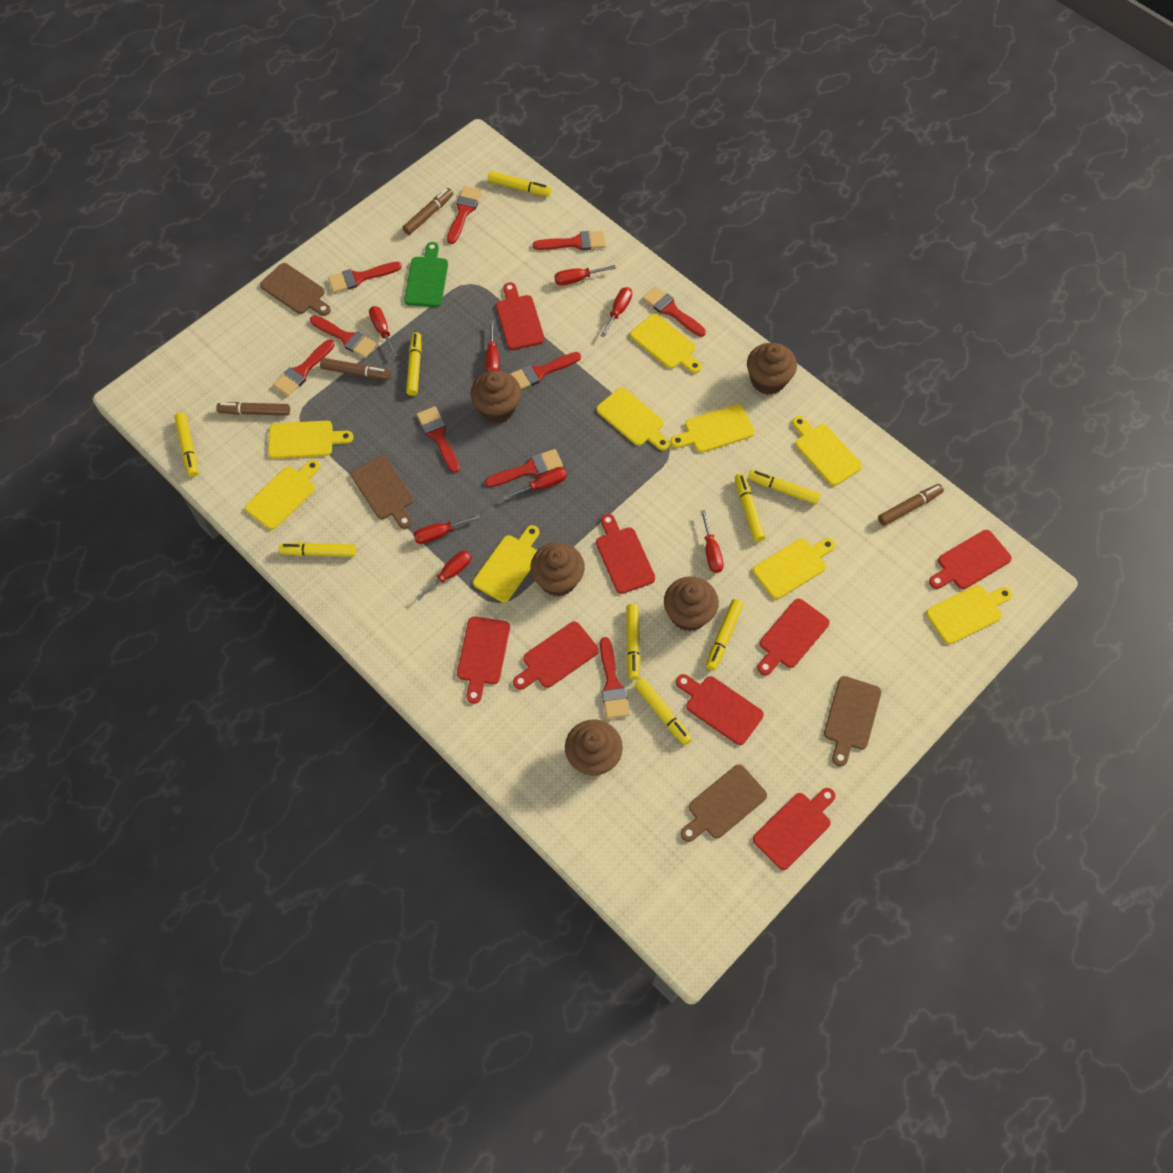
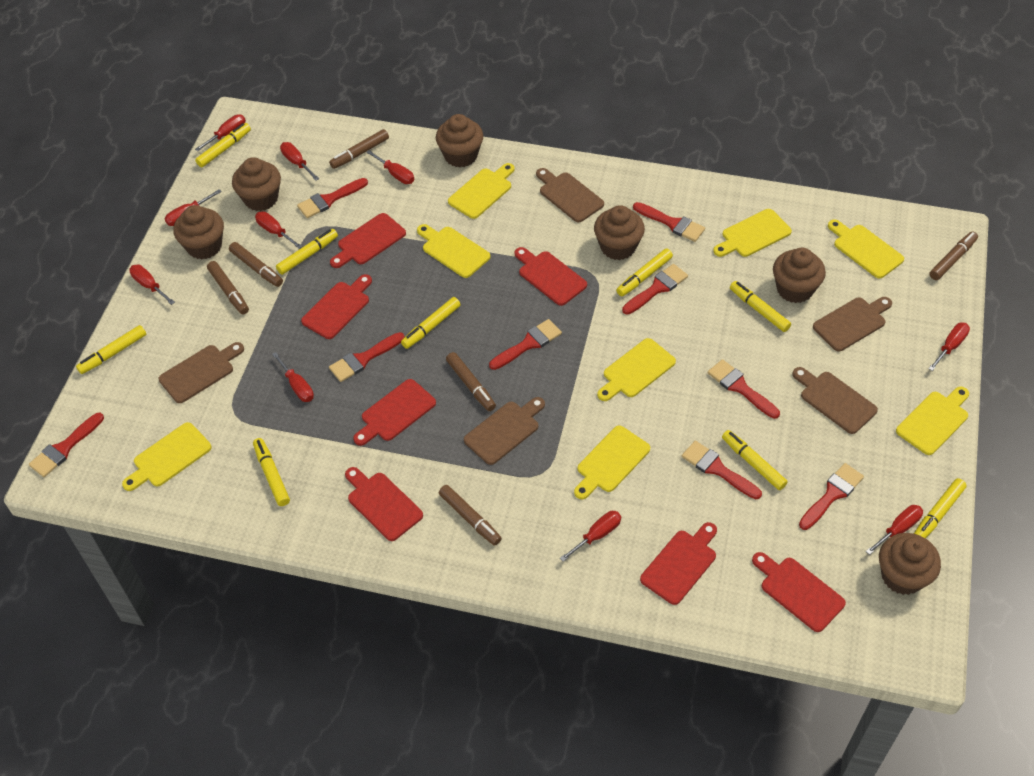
brown cupcake: 5 -> 6
brown cutting board: 4 -> 5
brown marker: 4 -> 6
green cutting board: 1 -> 0
red brush: 10 -> 9
red cutting board: 8 -> 7
red screwdriver: 8 -> 10
yellow cutting board: 9 -> 8

